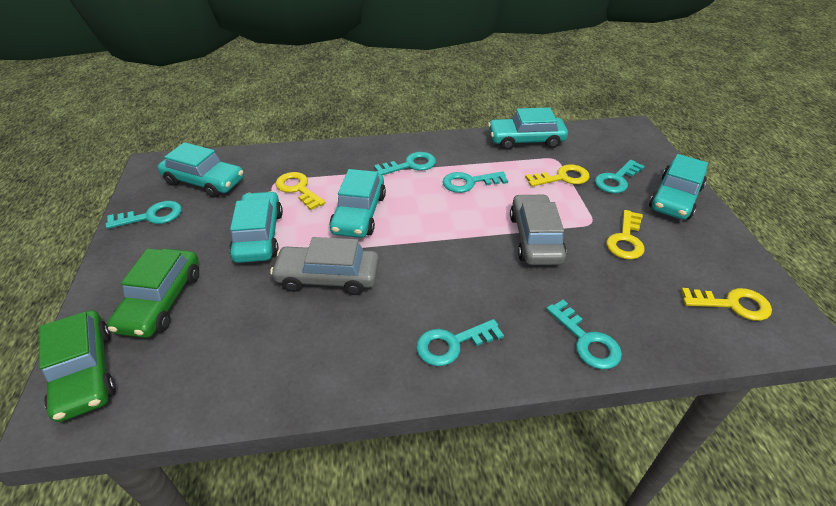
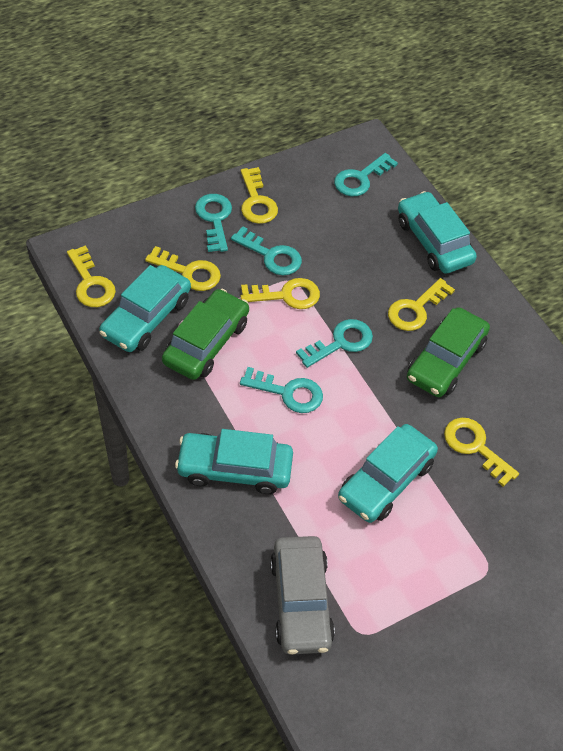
grey car: 2 -> 1
turquoise car: 5 -> 4
turquoise key: 6 -> 5
yellow key: 4 -> 6

